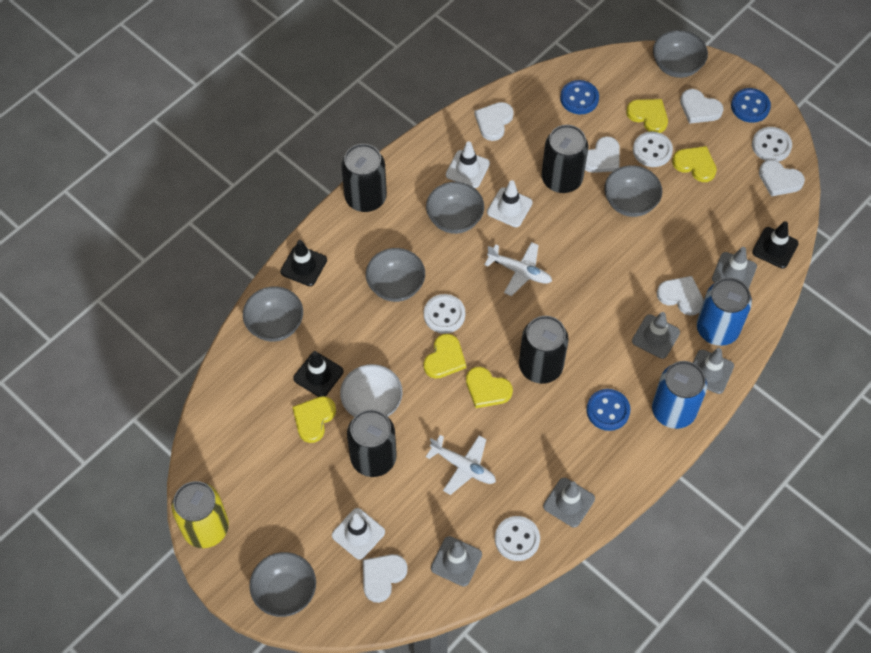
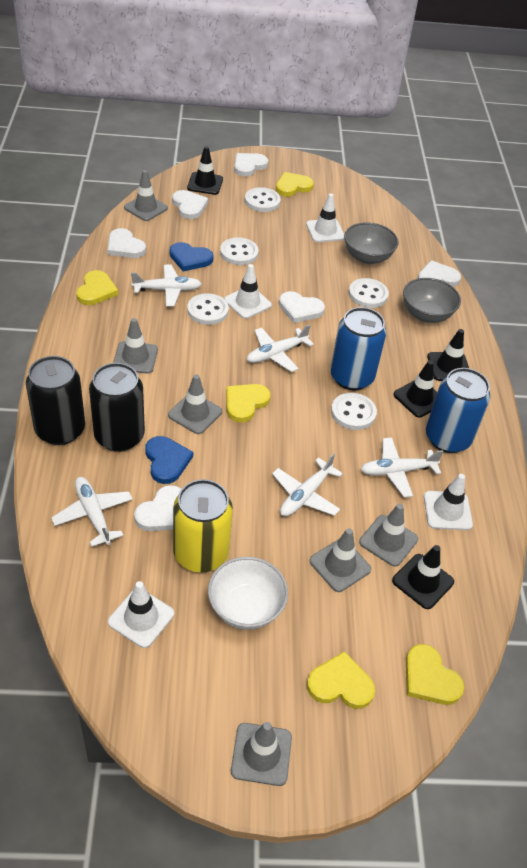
black can: 4 -> 2
black traffic cone: 3 -> 4
blue button: 3 -> 0
blue heart: 0 -> 2
grey bowl: 6 -> 2
grey traffic cone: 5 -> 6
white button: 4 -> 5
white plane: 2 -> 5
white traffic cone: 3 -> 4

